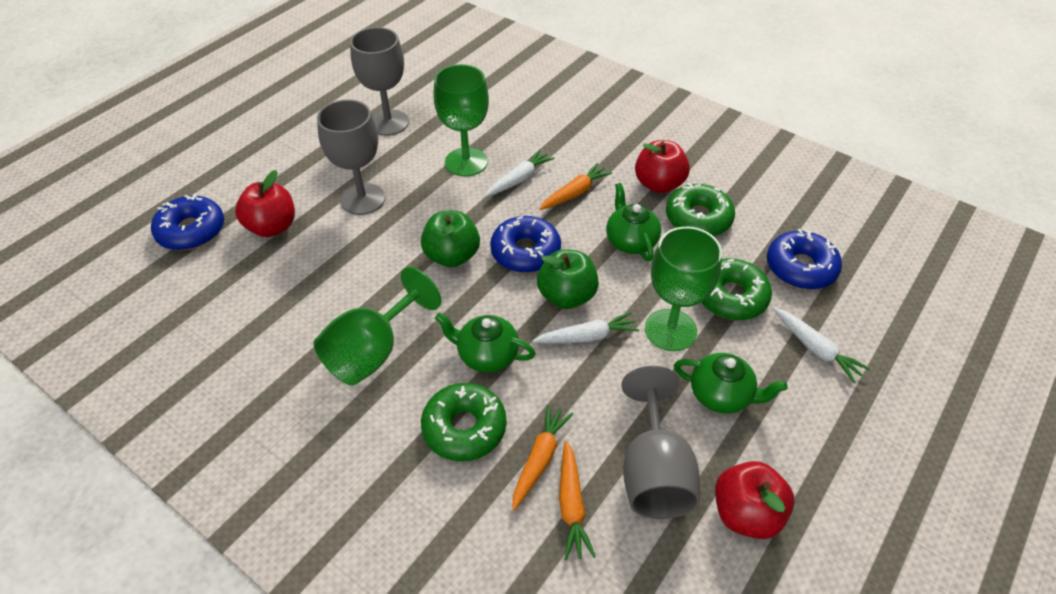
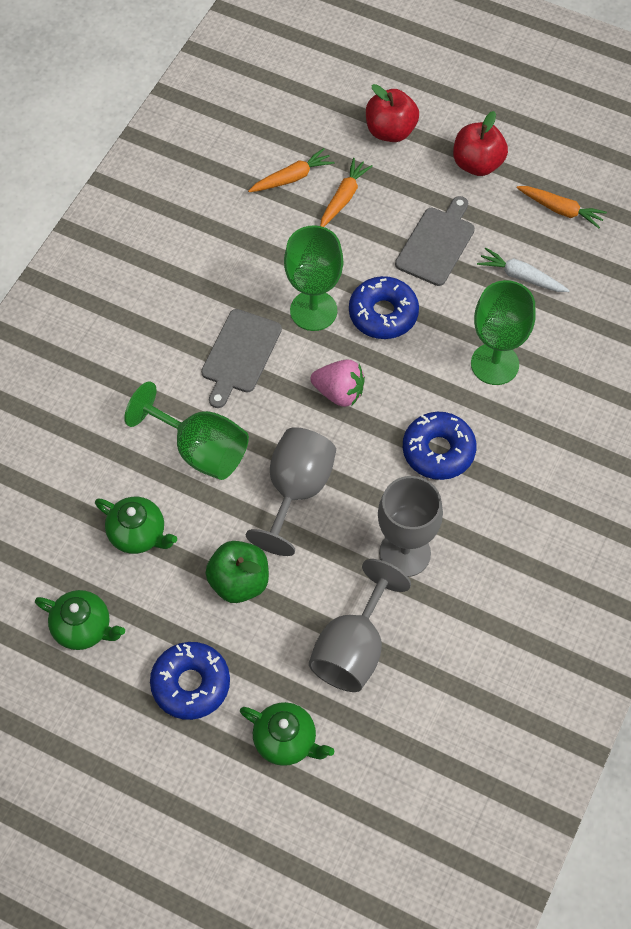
green apple: 2 -> 1
green donut: 3 -> 0
grey cutting board: 0 -> 2
pink strawberry: 0 -> 1
red apple: 3 -> 2
white carrot: 3 -> 1

